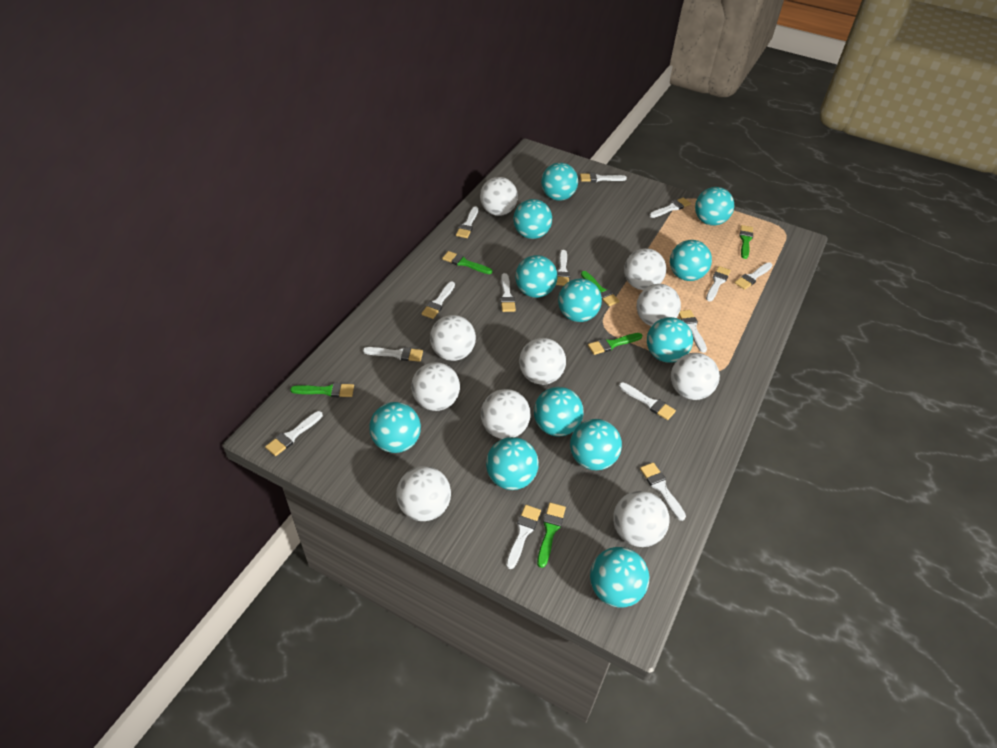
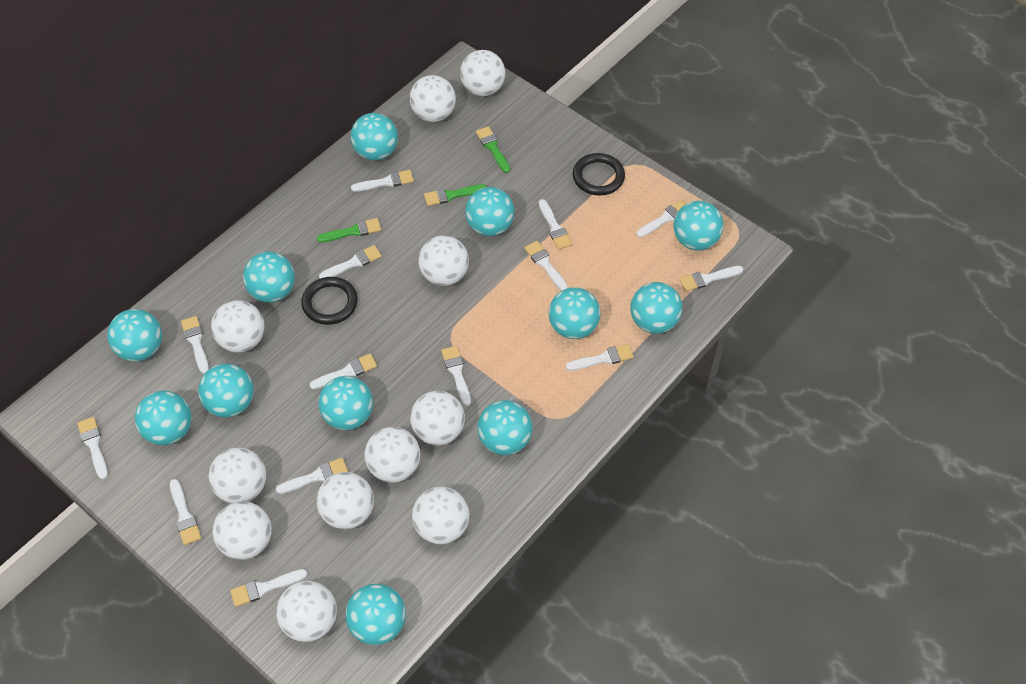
black ring: 0 -> 2
green brush: 6 -> 3
white ball: 10 -> 11

